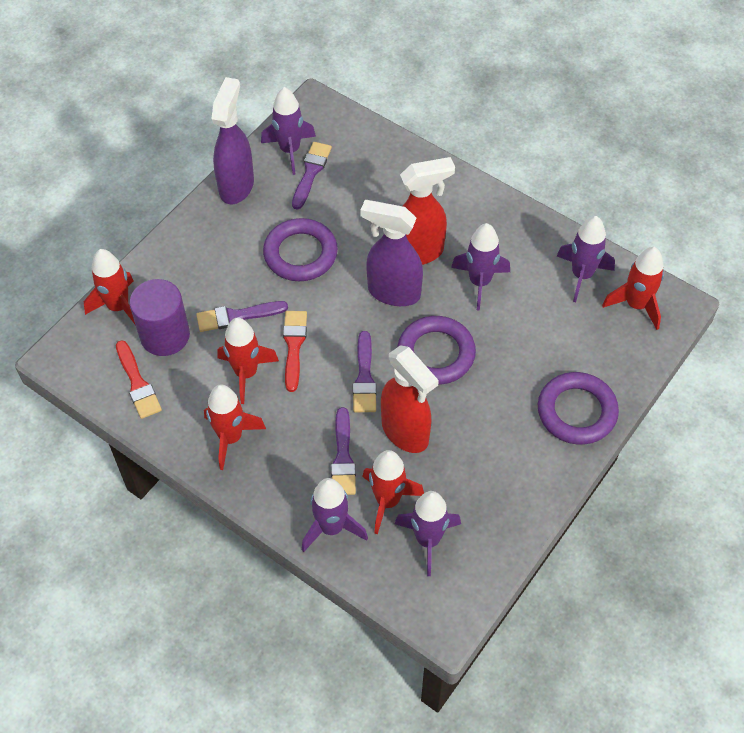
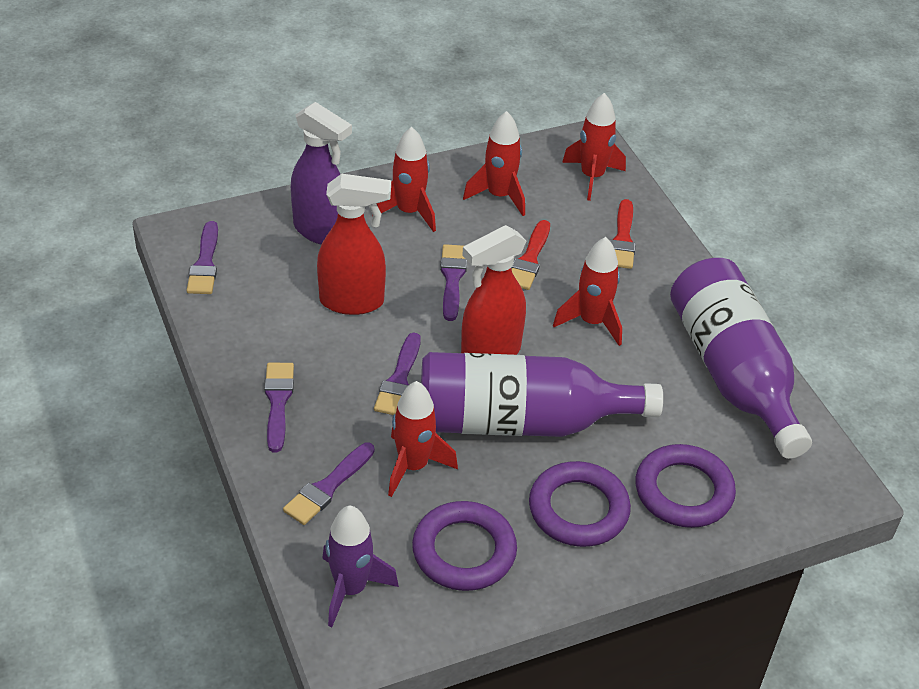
purple bottle: 0 -> 2
purple brush: 4 -> 5
purple cylinder: 1 -> 0
purple rocket: 5 -> 1
purple spray bottle: 2 -> 1

